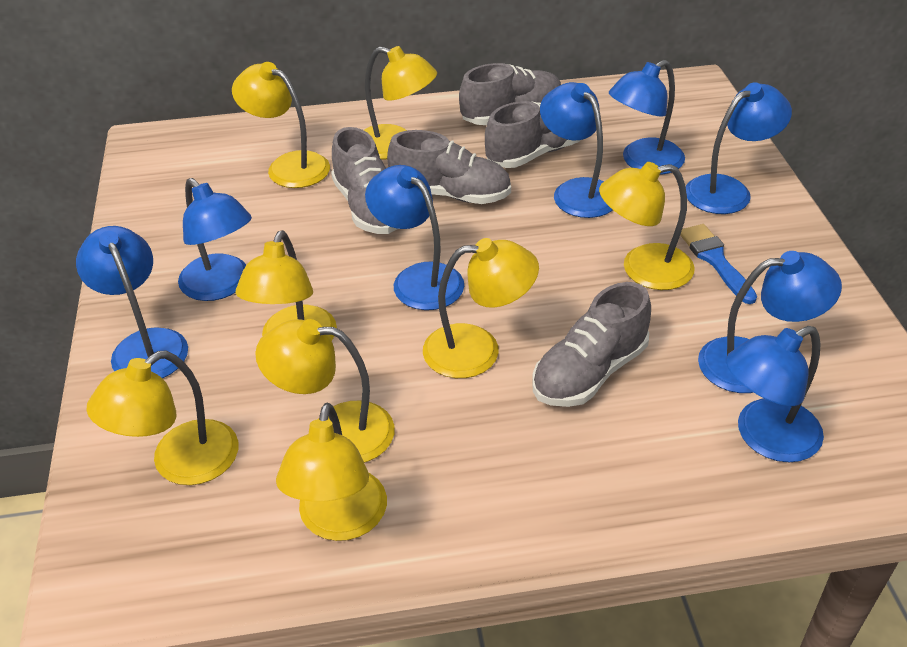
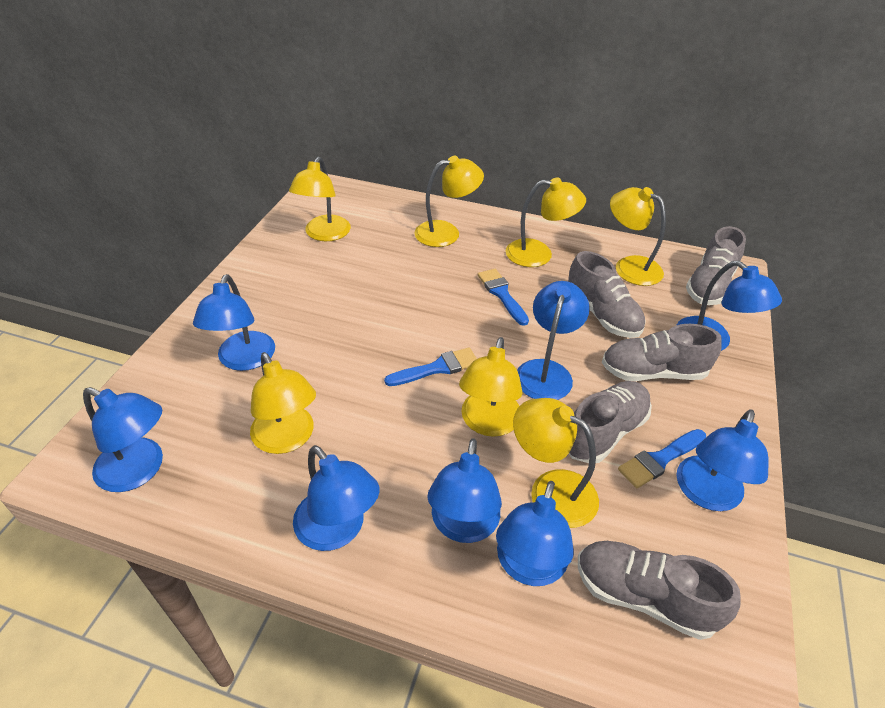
blue brush: 1 -> 3
yellow lamp: 8 -> 7

